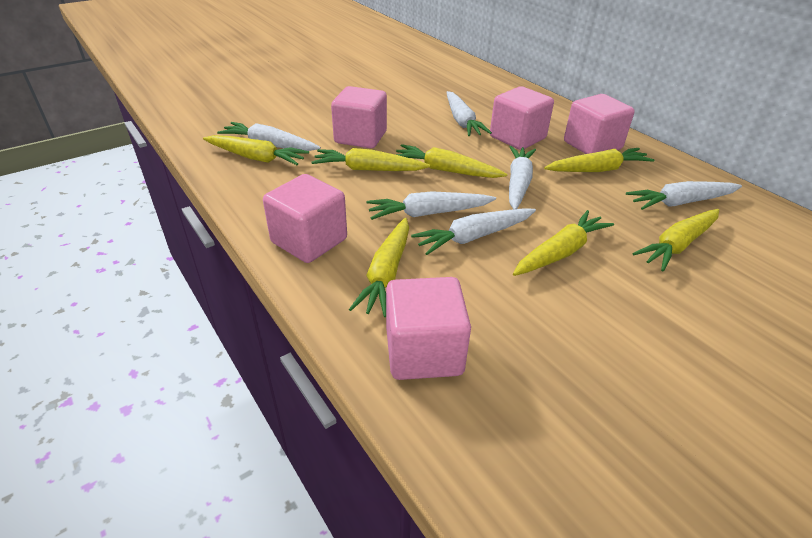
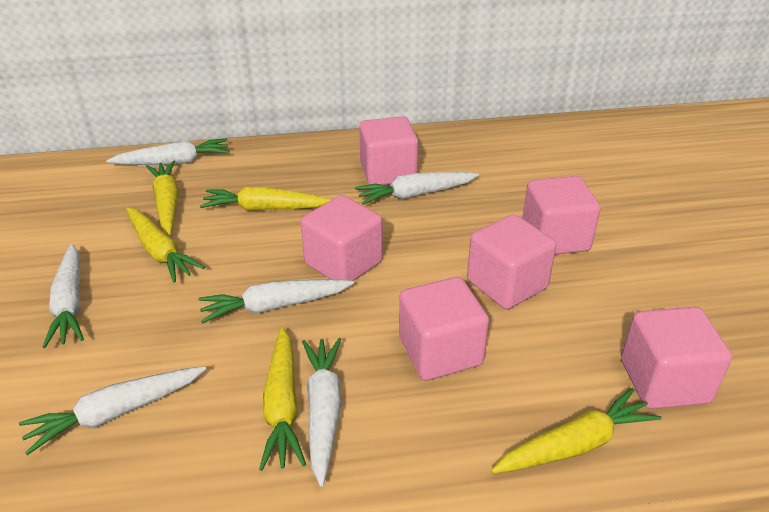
pink cube: 5 -> 6
yellow carrot: 7 -> 5

